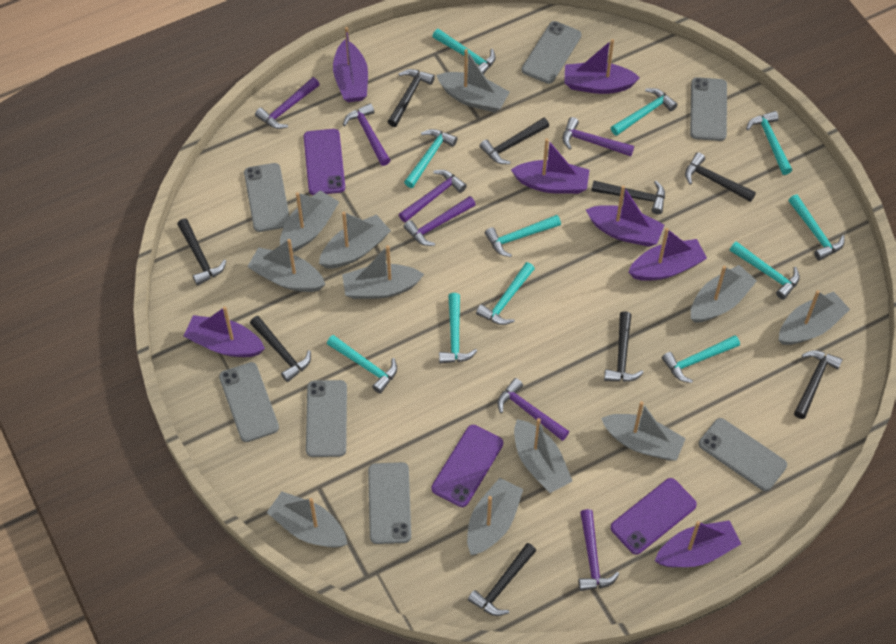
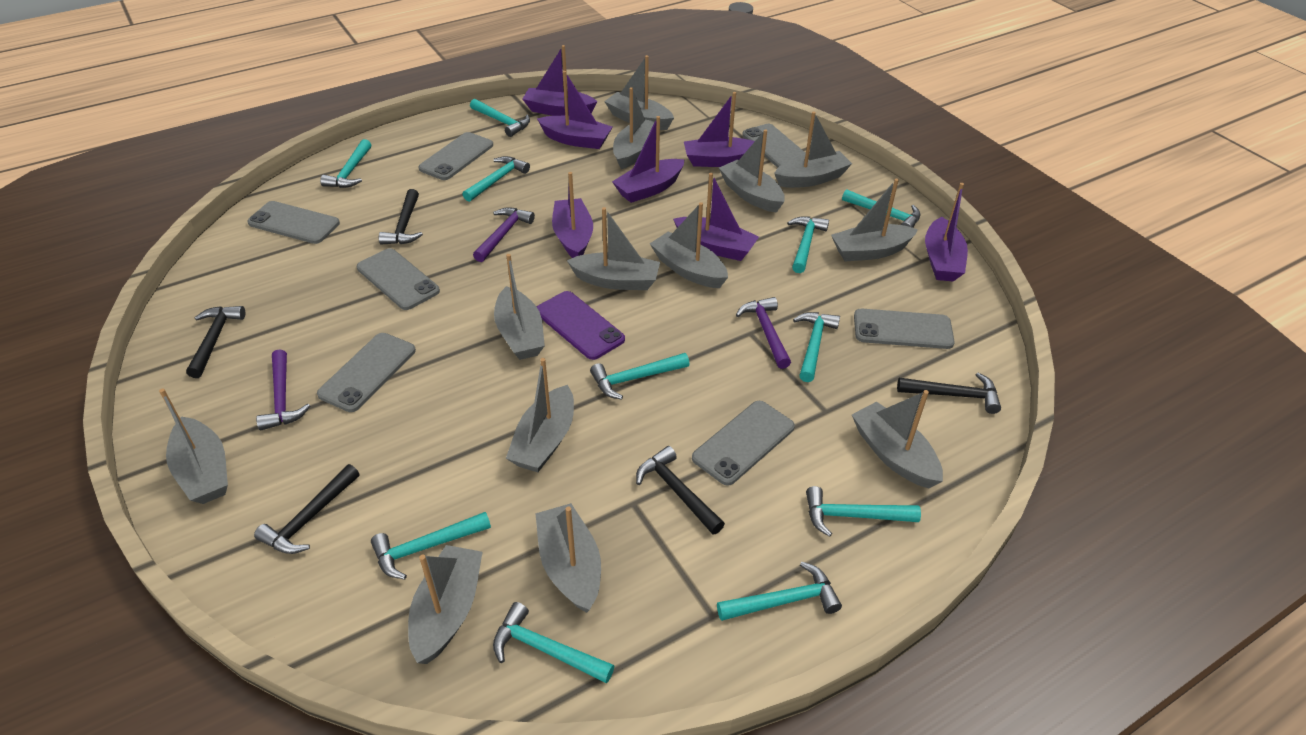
black hammer: 9 -> 5
grey boat: 11 -> 13
purple hammer: 7 -> 3
purple phone: 3 -> 1

